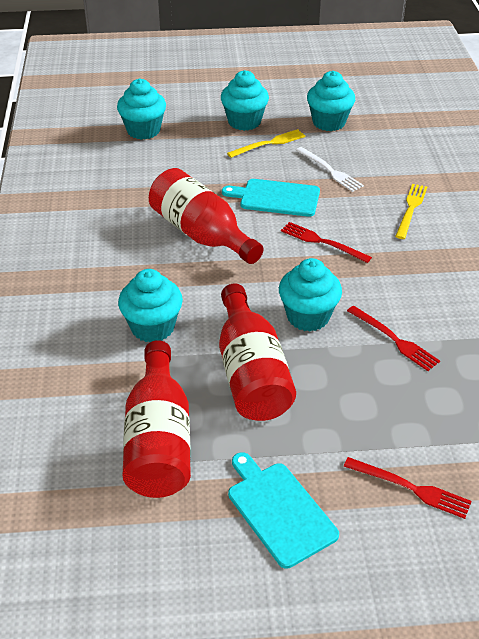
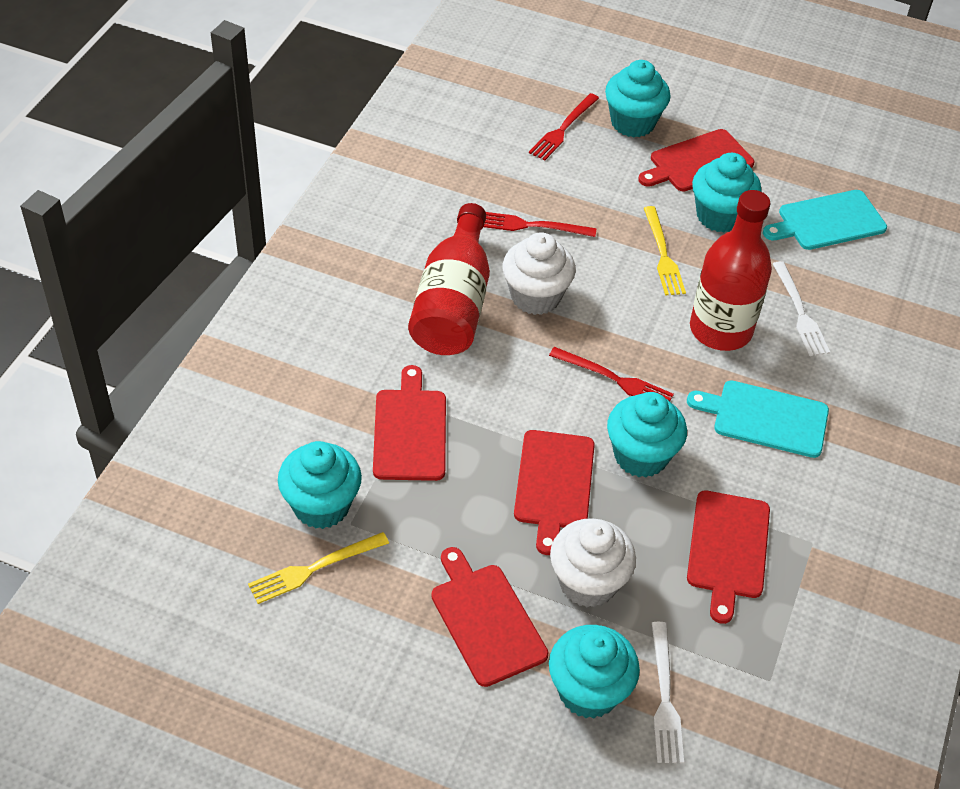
red bottle: 3 -> 2
red cutting board: 0 -> 5
white cupcake: 0 -> 2
white fork: 1 -> 2

